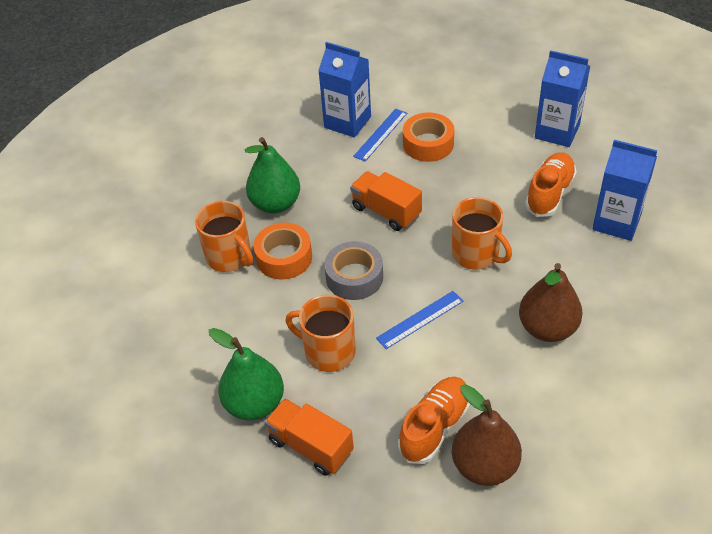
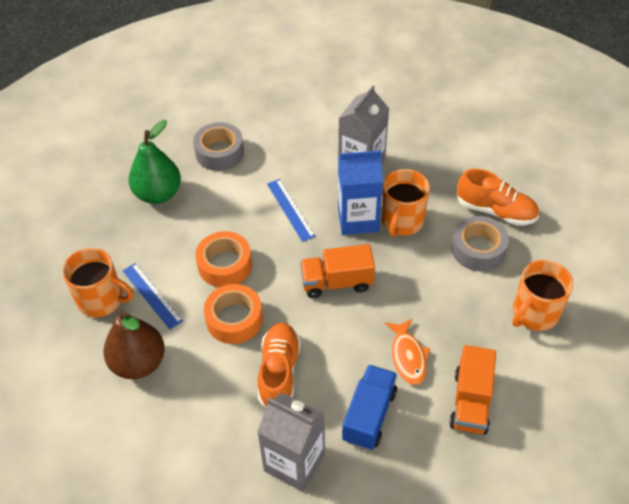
blue carton: 3 -> 1
blue truck: 0 -> 1
brown pear: 2 -> 1
green pear: 2 -> 1
grey carton: 0 -> 2
grey tape: 1 -> 2
orange fish: 0 -> 1

